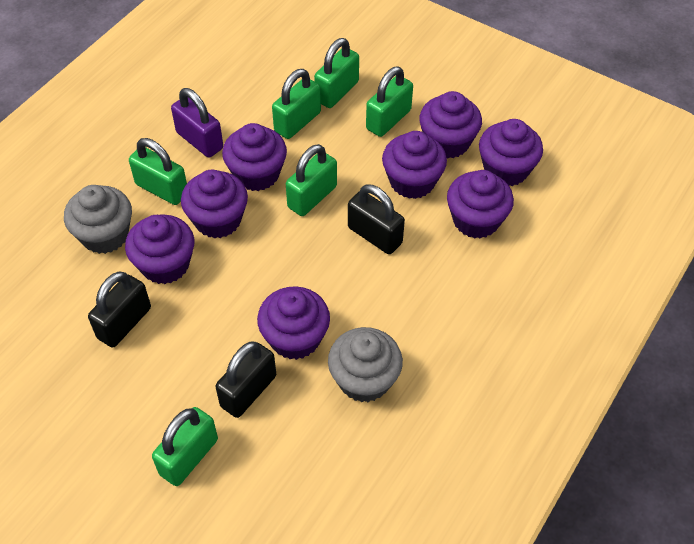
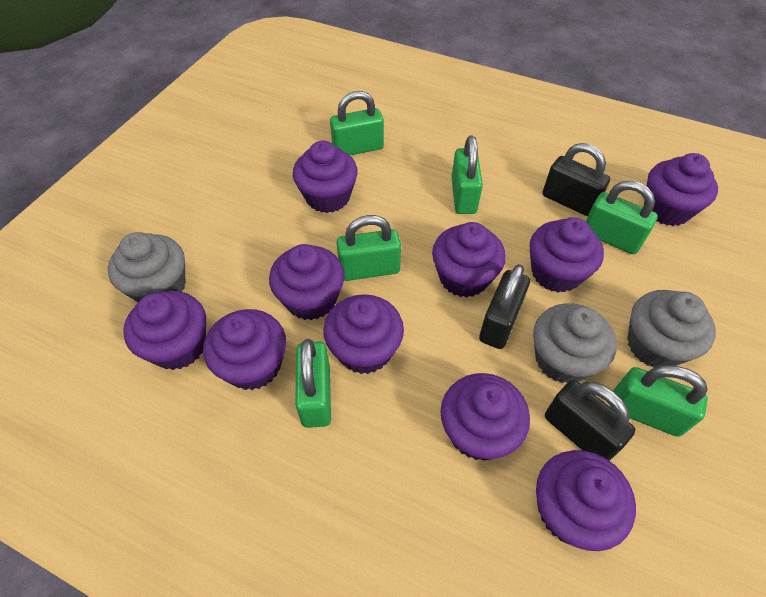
grey cupcake: 2 -> 3
purple cupcake: 8 -> 10
purple padlock: 1 -> 0

